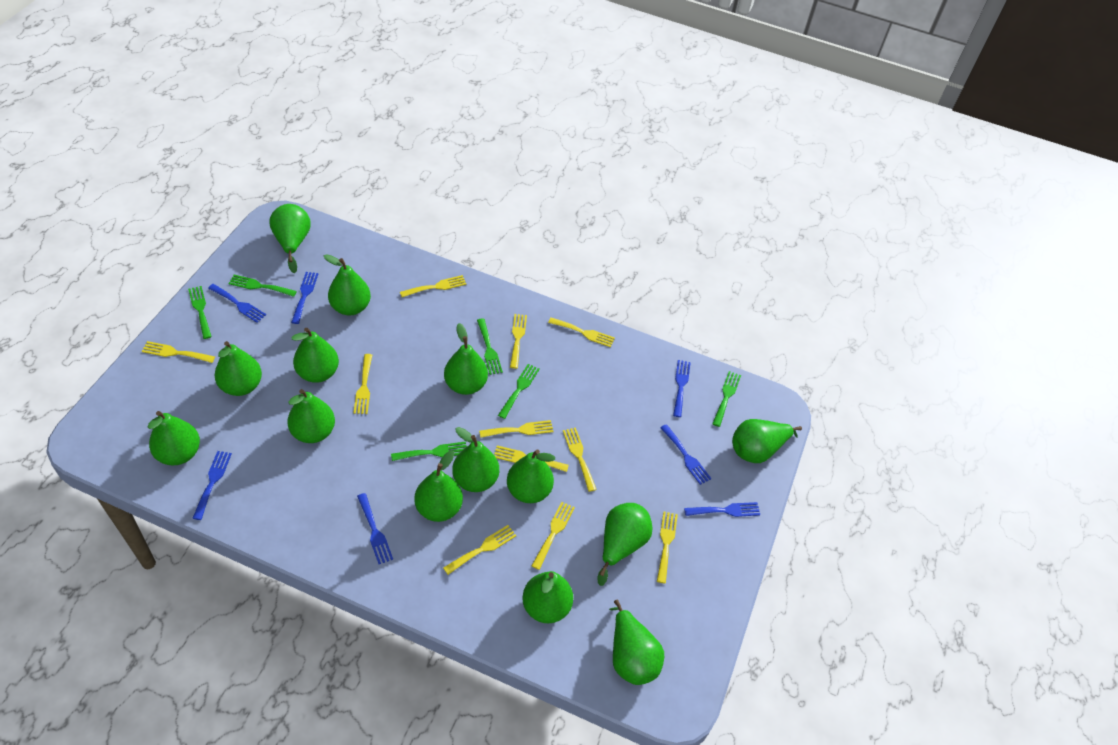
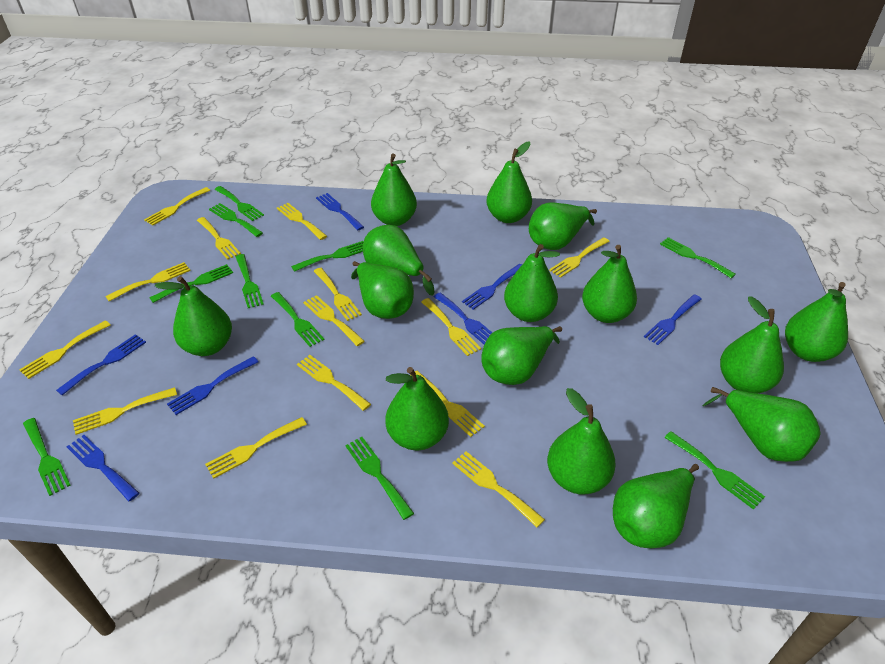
green fork: 6 -> 10
green pear: 14 -> 15
yellow fork: 11 -> 14

